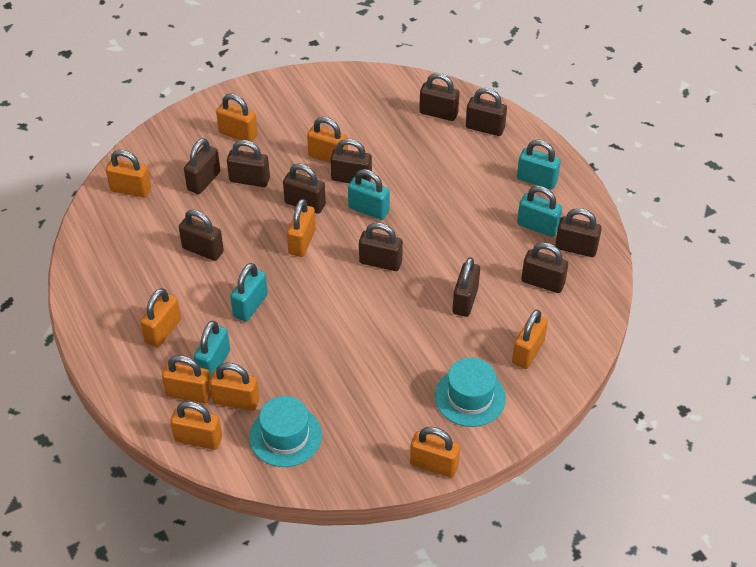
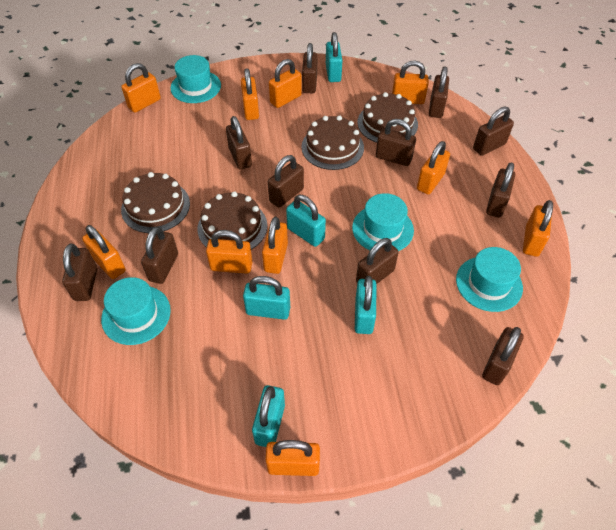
brown cake: 0 -> 4
turquoise hat: 2 -> 4

